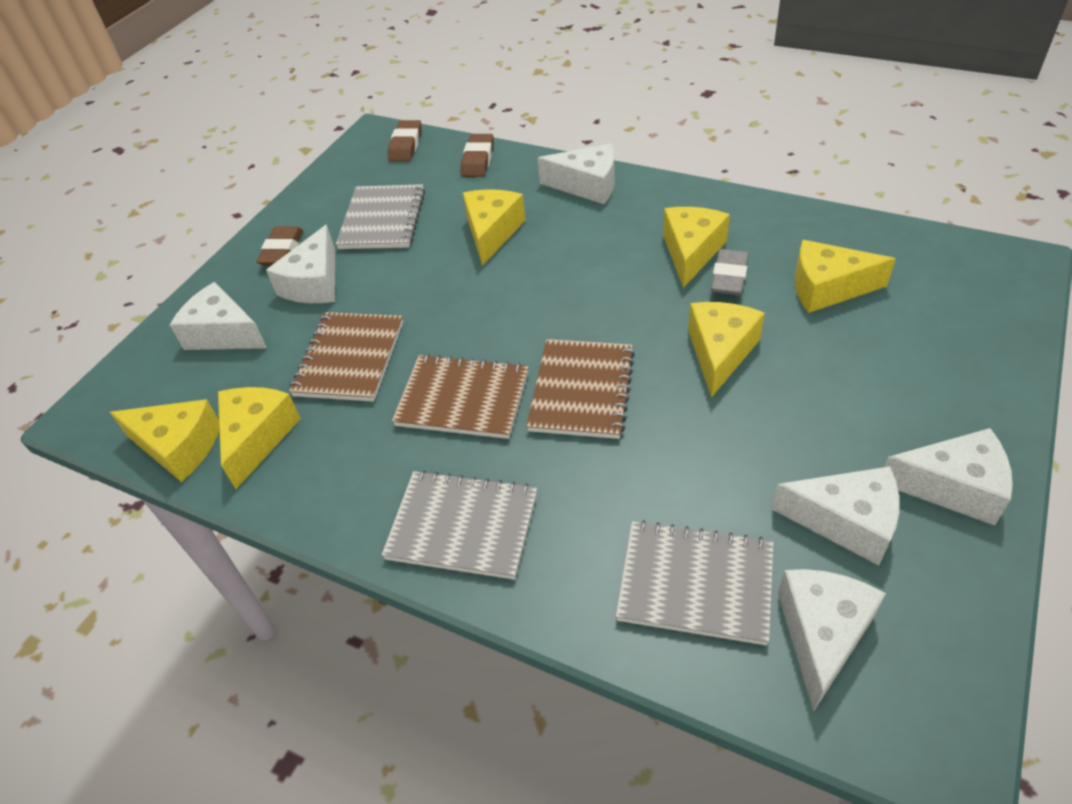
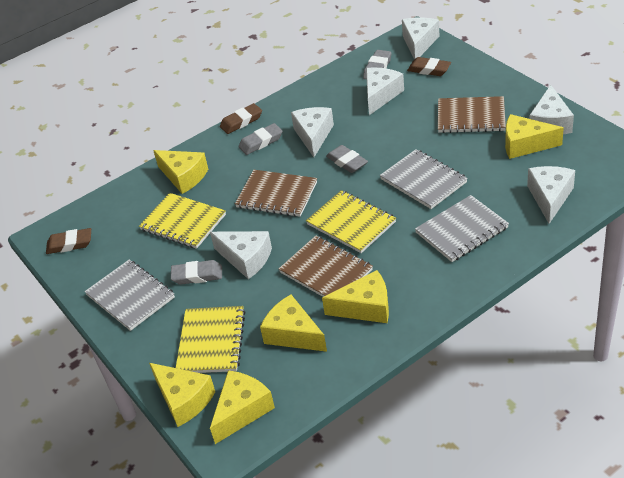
grey eraser: 1 -> 4
yellow notebook: 0 -> 3

